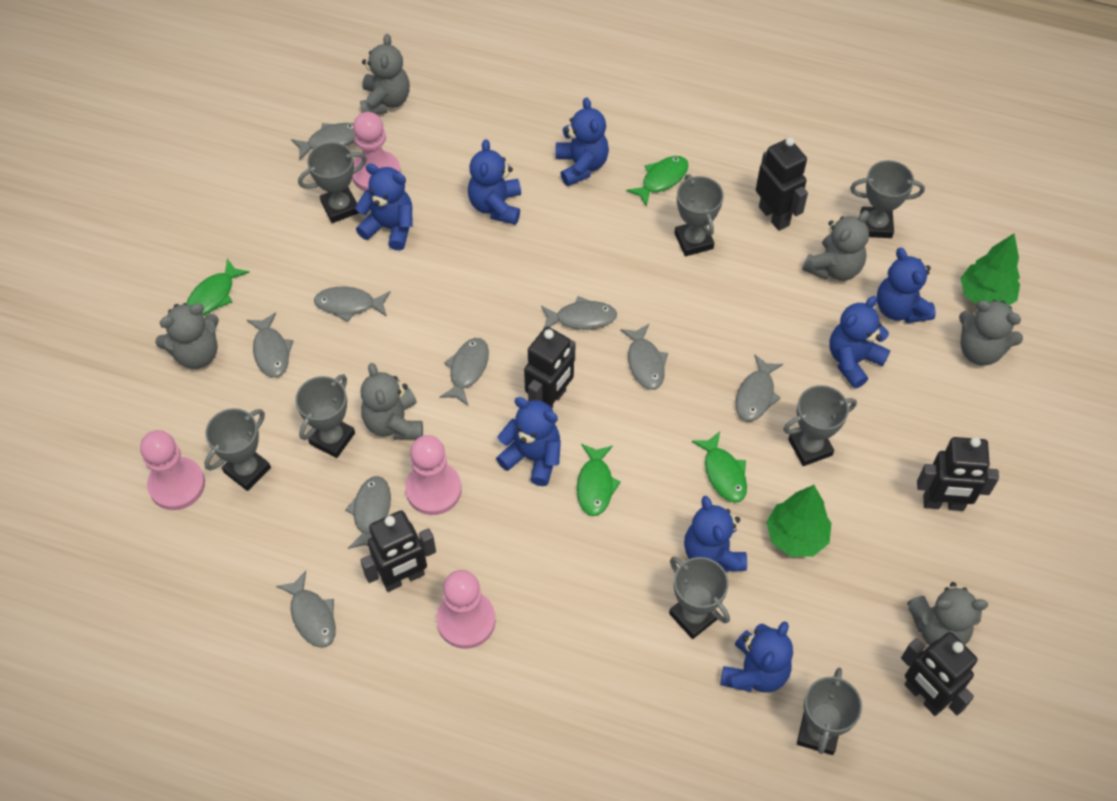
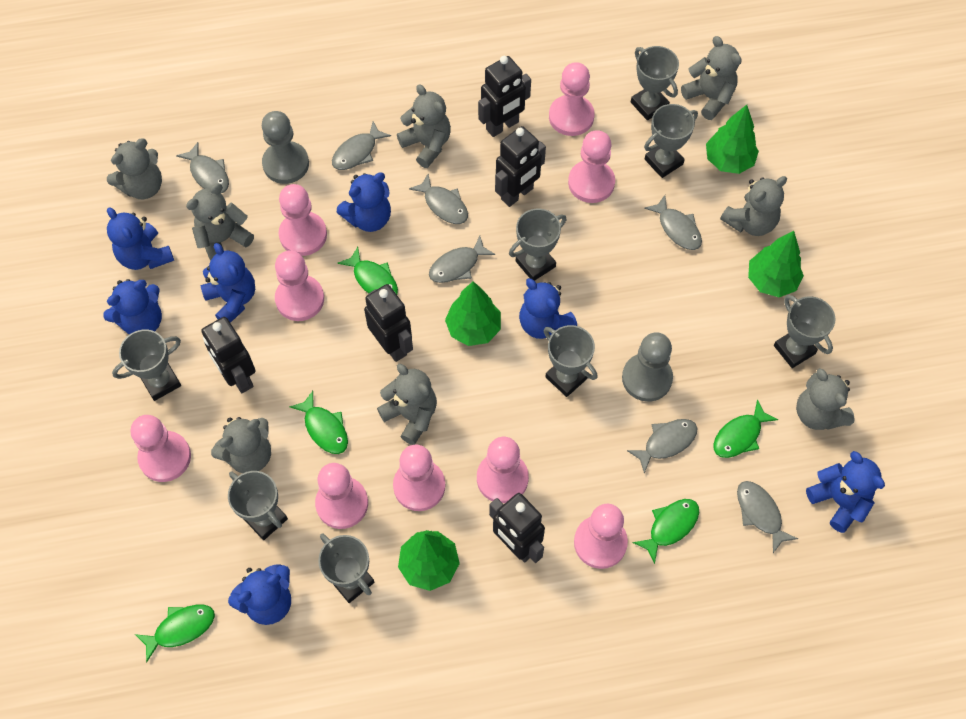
blue teddy bear: 8 -> 7
green fish: 4 -> 5
green tree: 2 -> 4
grey fish: 9 -> 7
grey pawn: 0 -> 2
grey teddy bear: 6 -> 8
pink pawn: 4 -> 9

